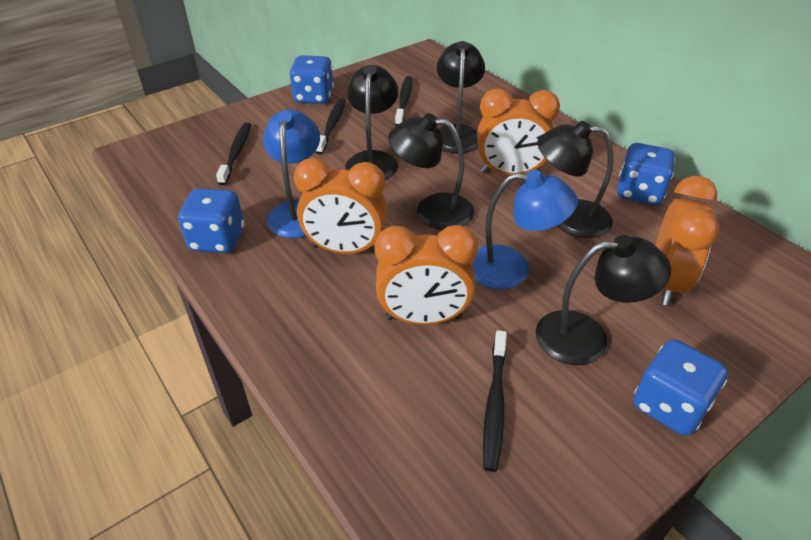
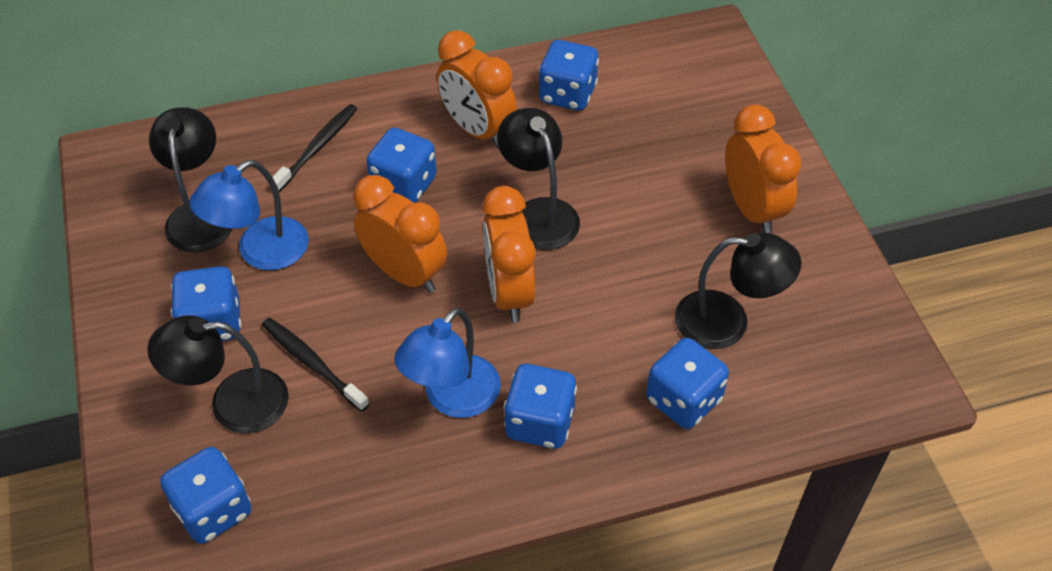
black lamp: 5 -> 4
black toothbrush: 4 -> 2
blue dice: 4 -> 6

